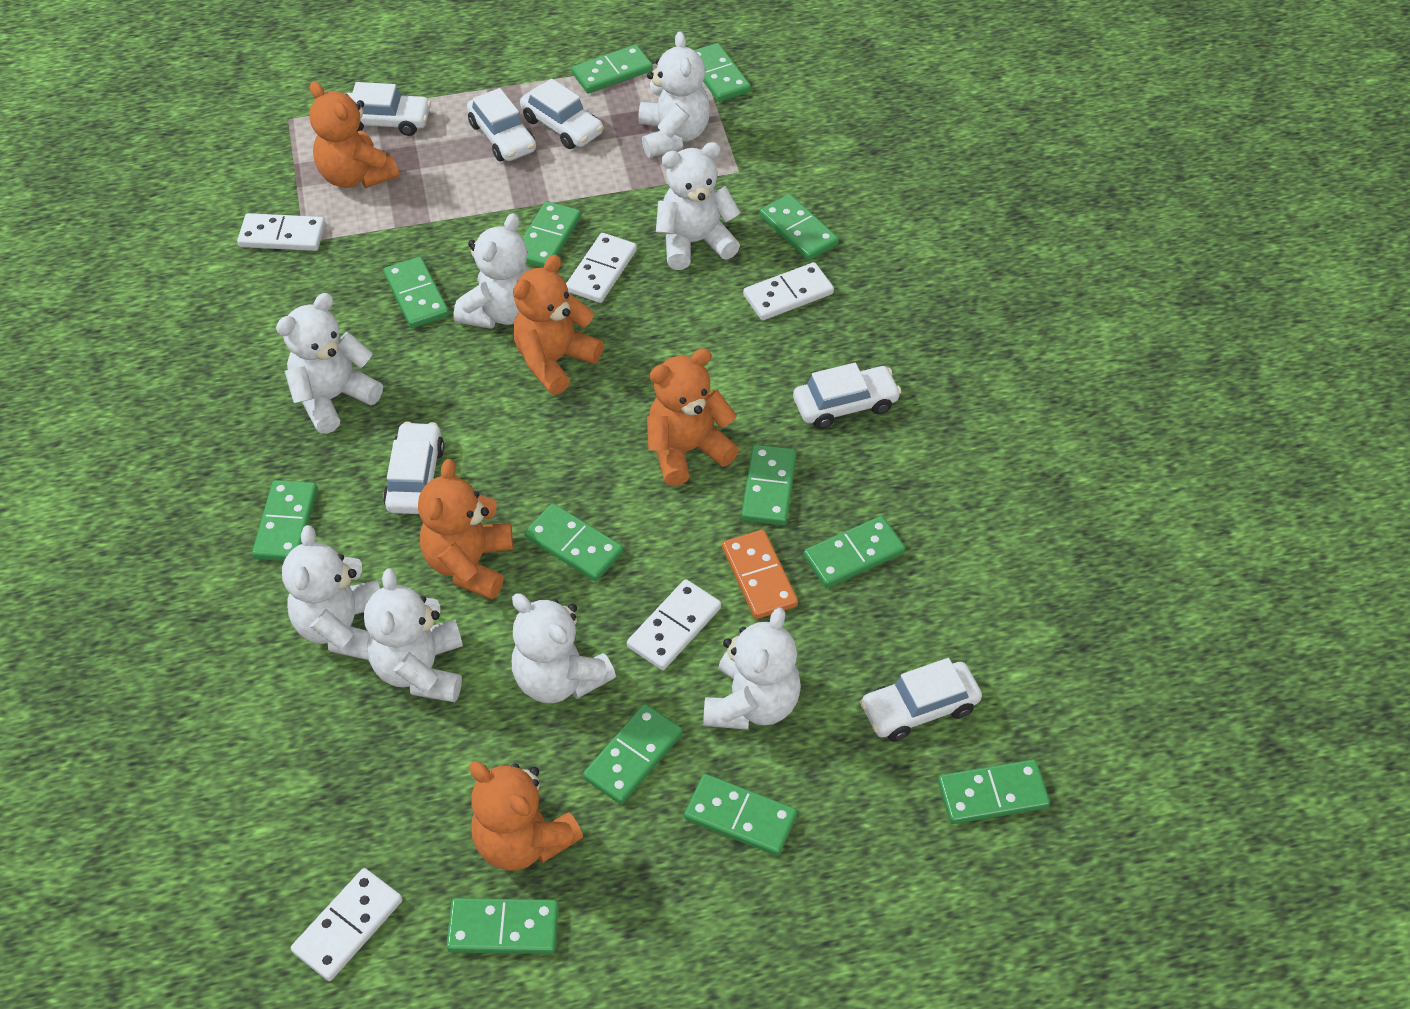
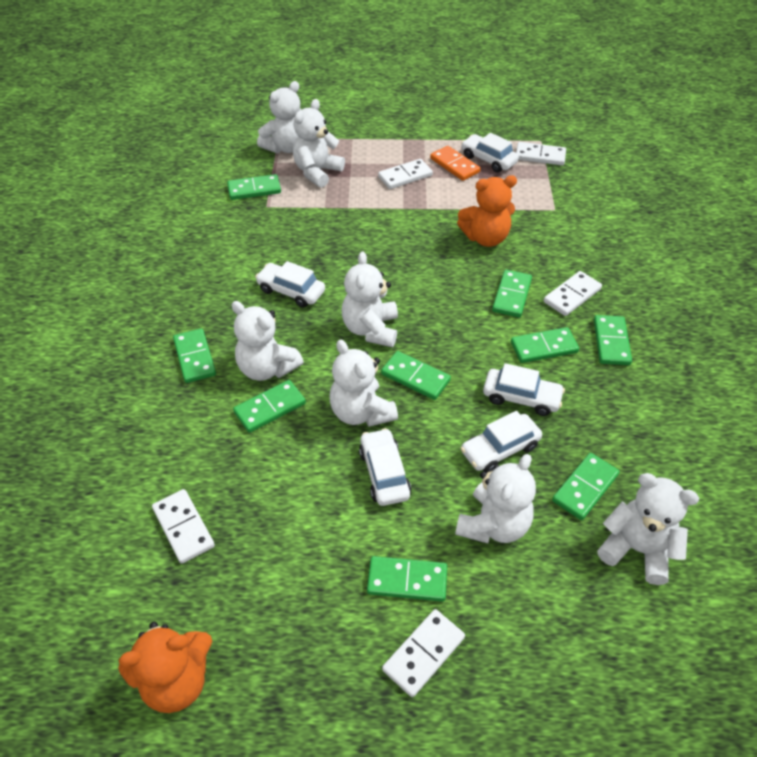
green domino: 13 -> 9
orange teddy bear: 5 -> 2
white car: 6 -> 5
white teddy bear: 8 -> 7

